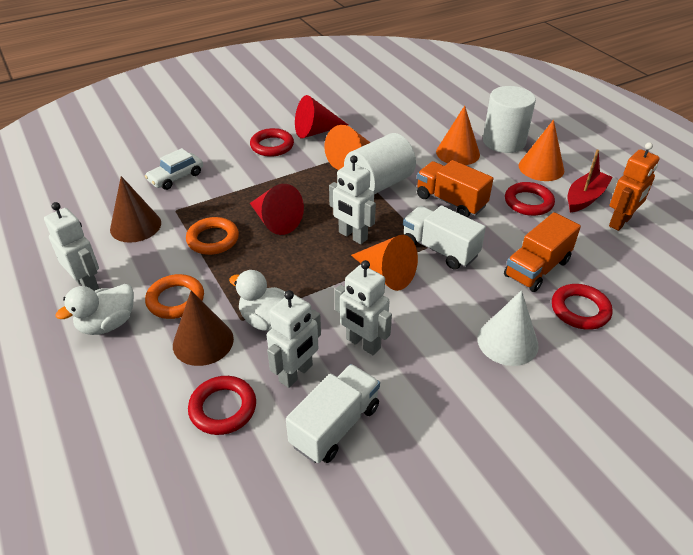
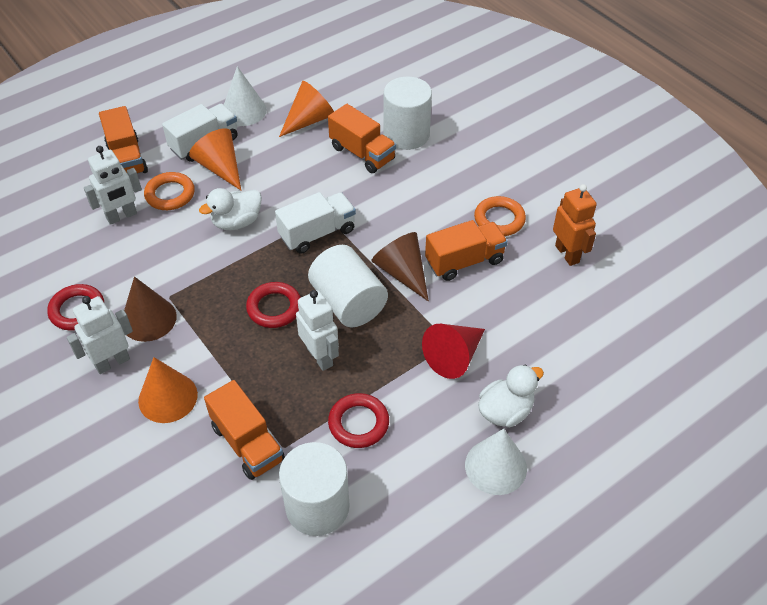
orange cone: 4 -> 3
orange truck: 2 -> 4
red boat: 1 -> 0
red cone: 2 -> 1
red ring: 4 -> 3
white car: 1 -> 0
white cone: 1 -> 2
white cylinder: 2 -> 3
white robot: 4 -> 3

